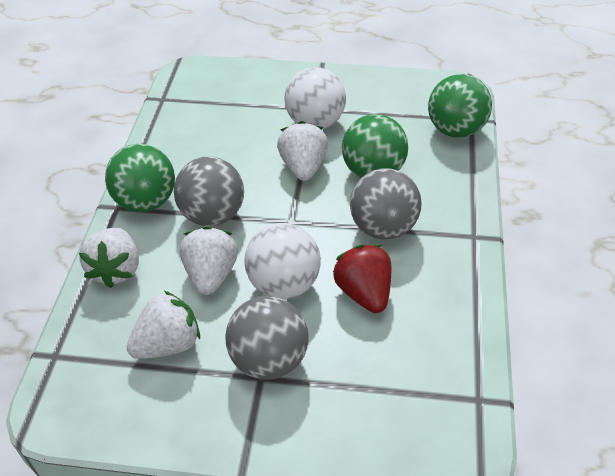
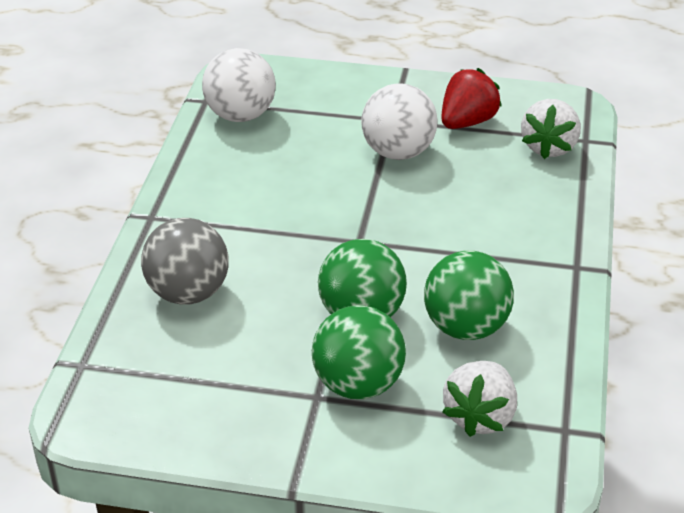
grey ball: 3 -> 1
white strawberry: 4 -> 2

